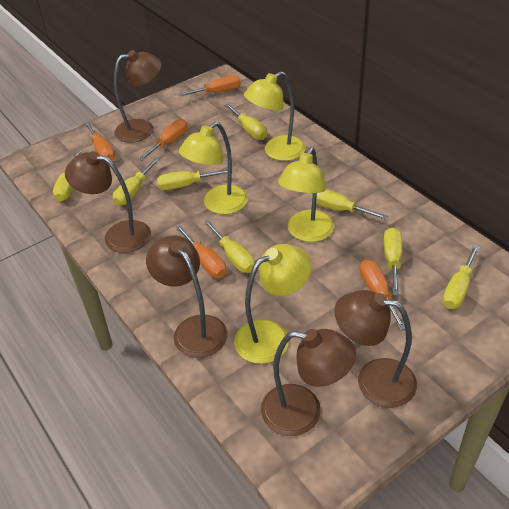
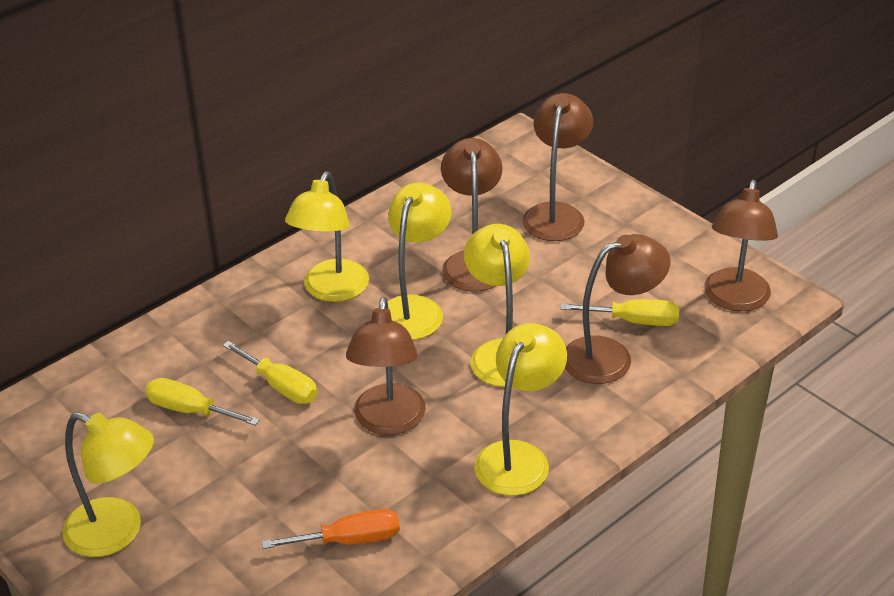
orange screwdriver: 5 -> 1
yellow lamp: 4 -> 5
yellow screwdriver: 8 -> 3

